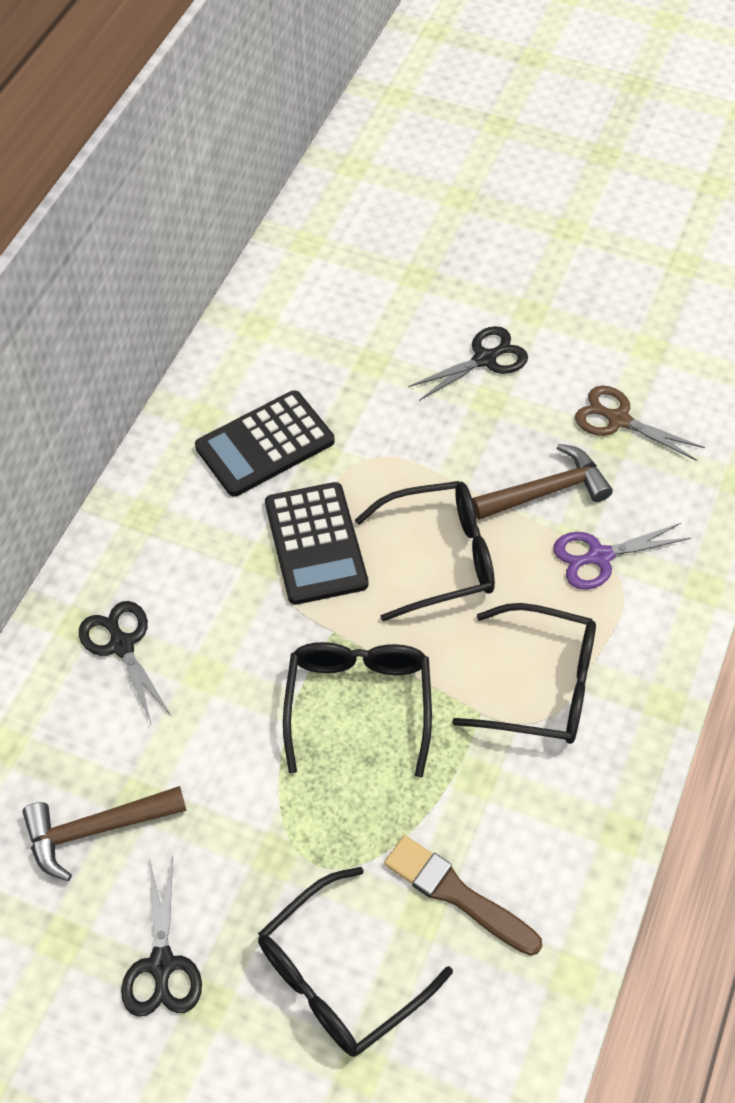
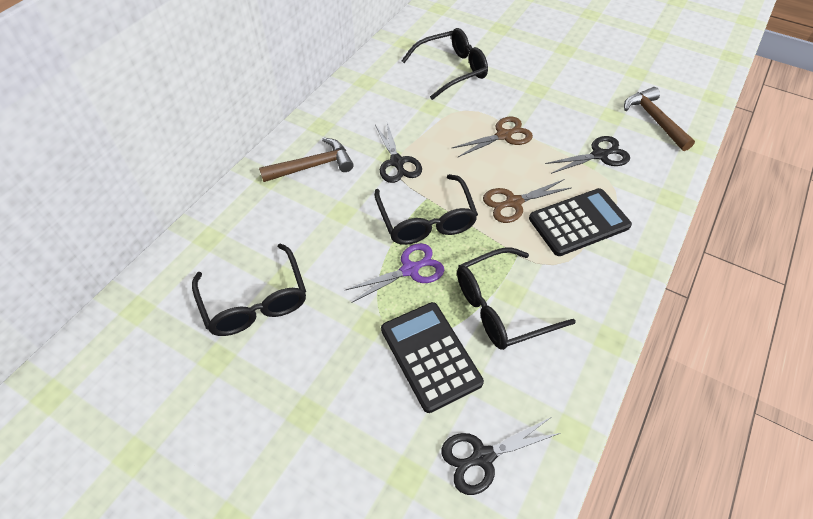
brown brush: 1 -> 0
brown scissors: 1 -> 2

